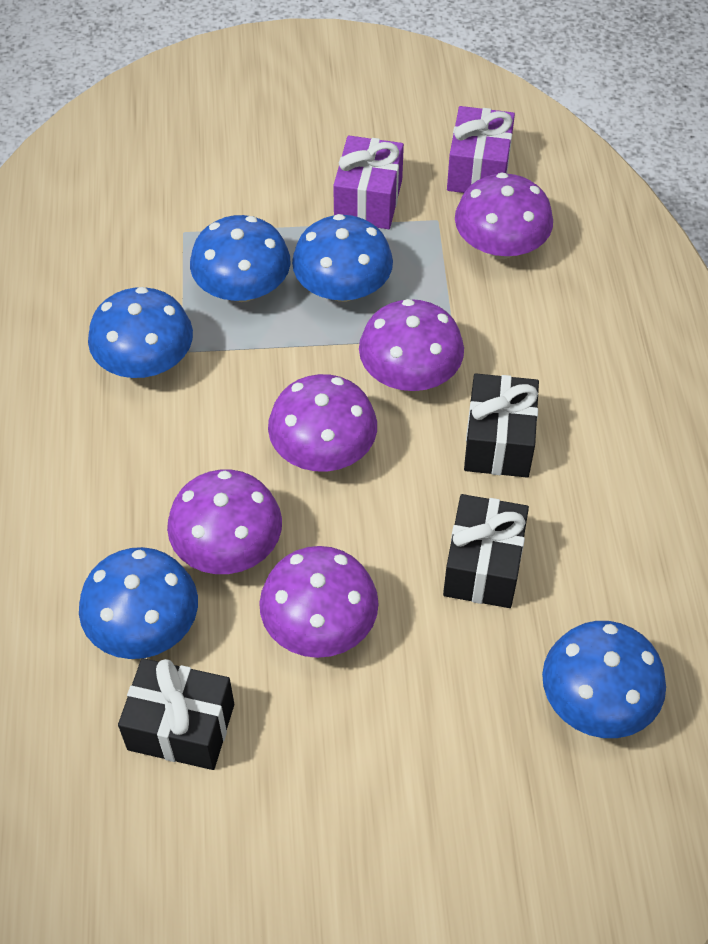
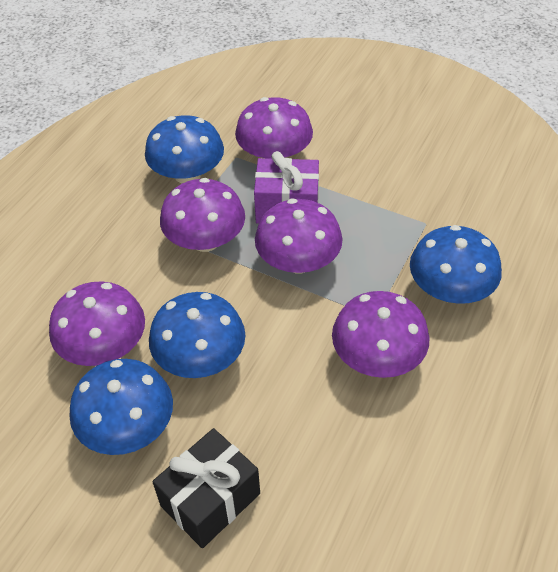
black gift: 3 -> 1
blue mushroom: 5 -> 4
purple gift: 2 -> 1

